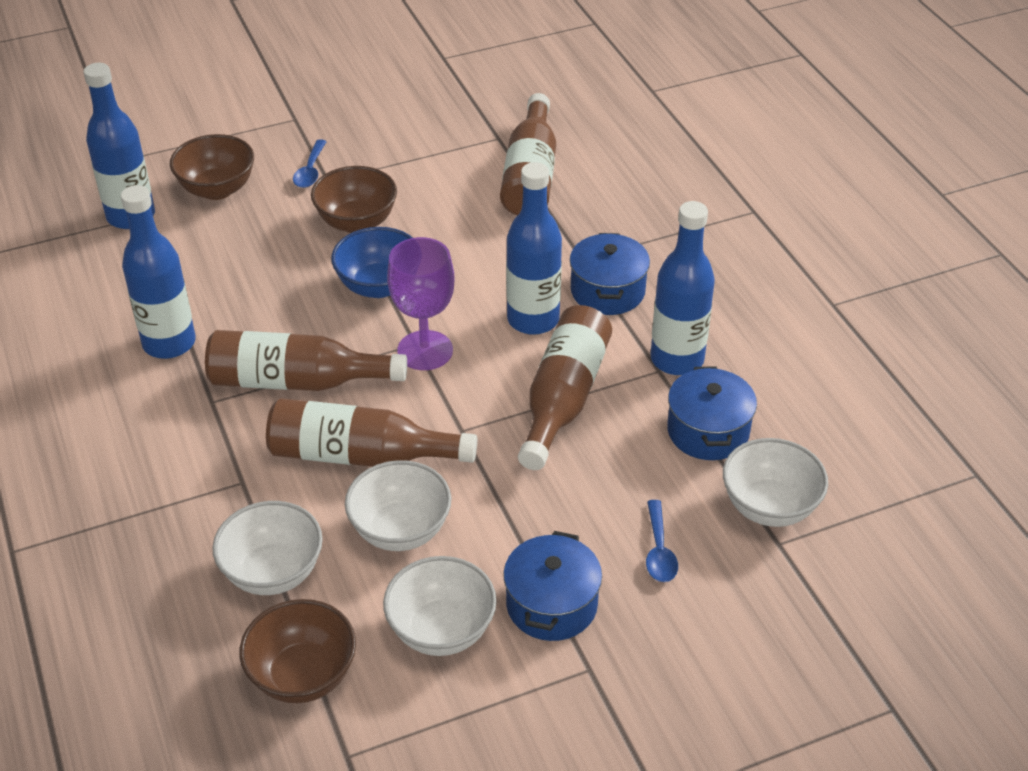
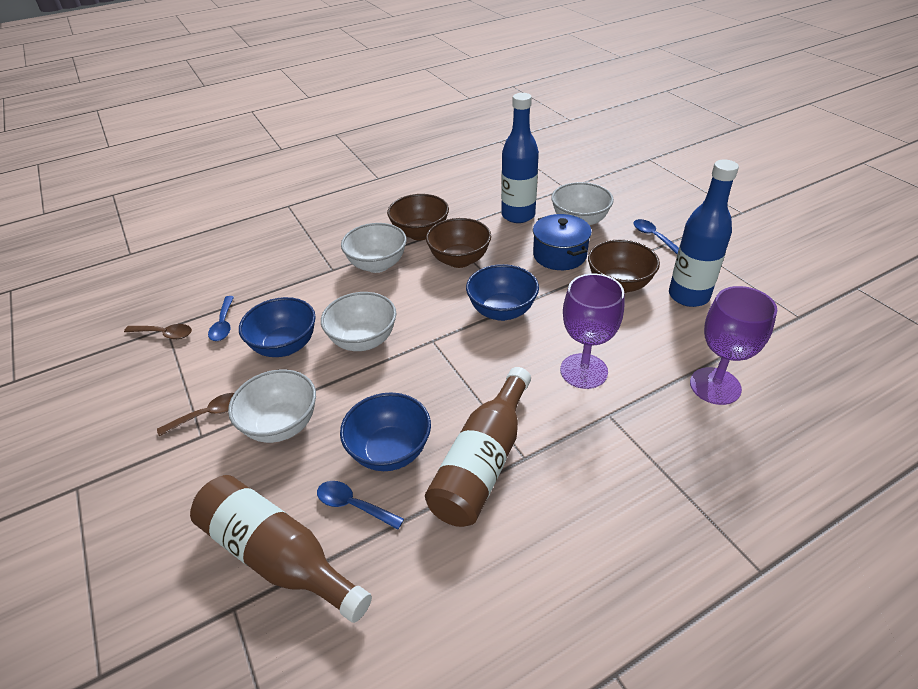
blue bottle: 4 -> 2
blue bowl: 1 -> 3
blue pot: 3 -> 1
blue spoon: 2 -> 3
brown bottle: 4 -> 2
brown spoon: 0 -> 2
purple goblet: 1 -> 2

